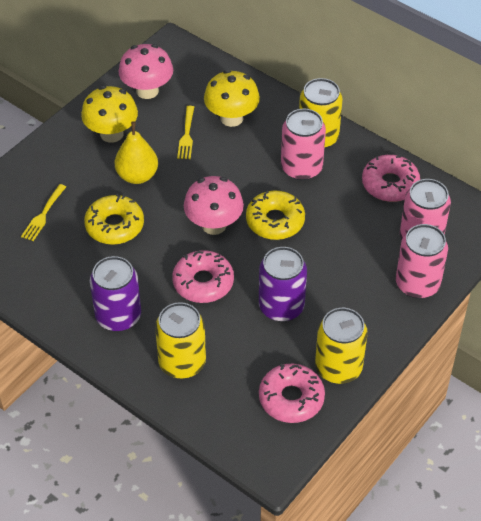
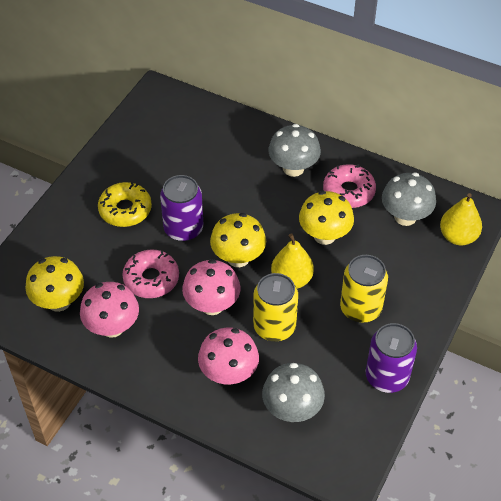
grey mushroom: 0 -> 3
pink can: 3 -> 0
pink donut: 3 -> 2
pink mushroom: 2 -> 3
yellow can: 3 -> 2
yellow donut: 2 -> 1
yellow fork: 2 -> 0
yellow mushroom: 2 -> 3
yellow pear: 1 -> 2

